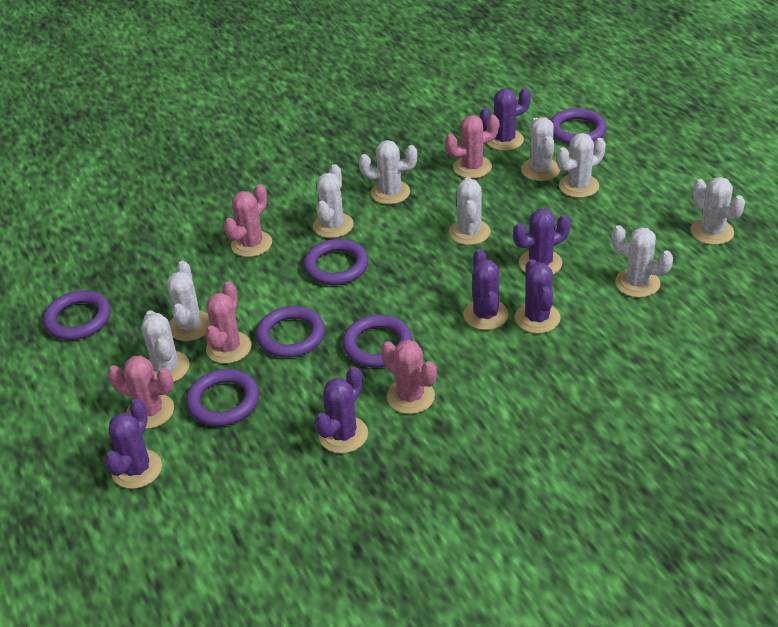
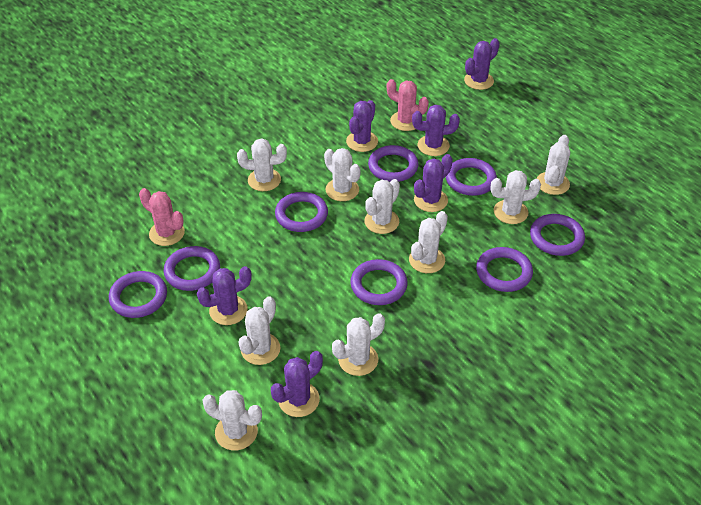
pink cactus: 5 -> 2
purple ring: 6 -> 8

